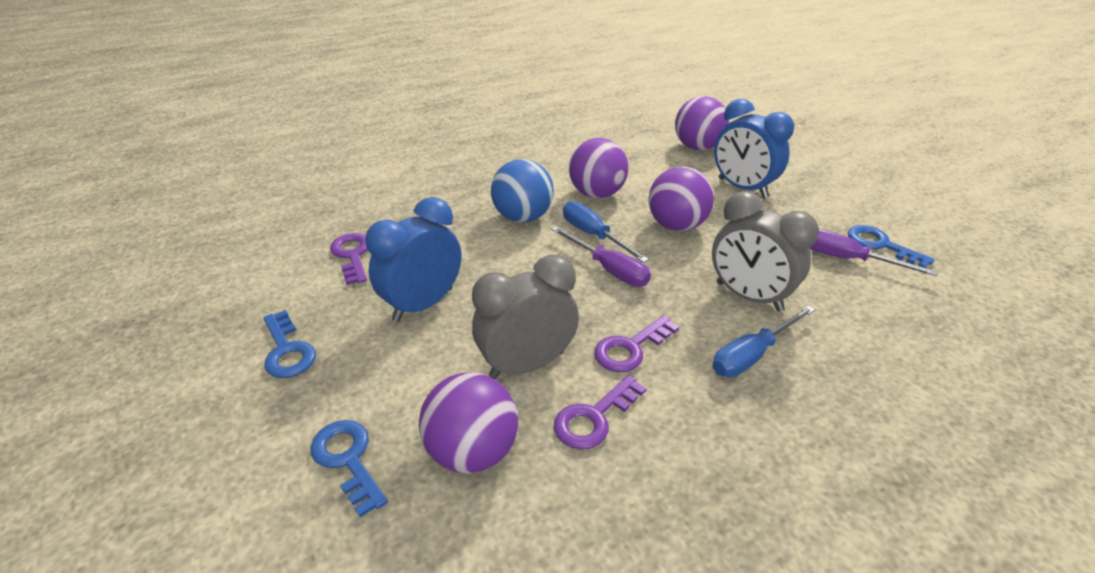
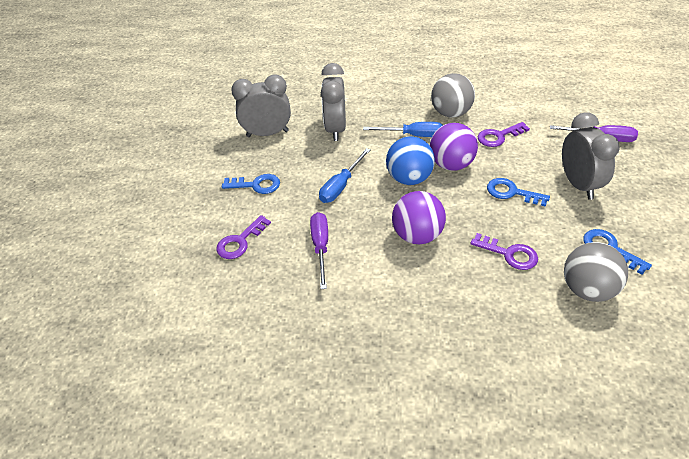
blue clock: 2 -> 0
grey ball: 0 -> 2
grey clock: 2 -> 3
purple ball: 4 -> 2

